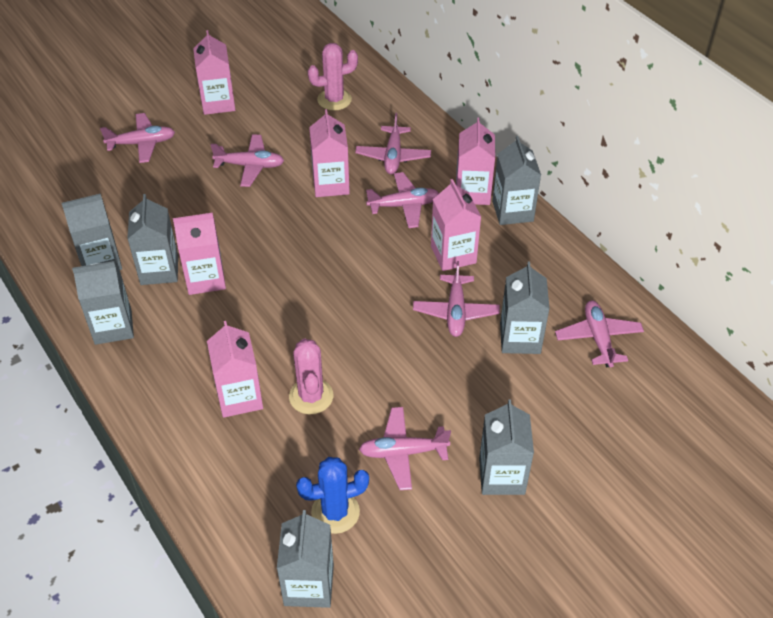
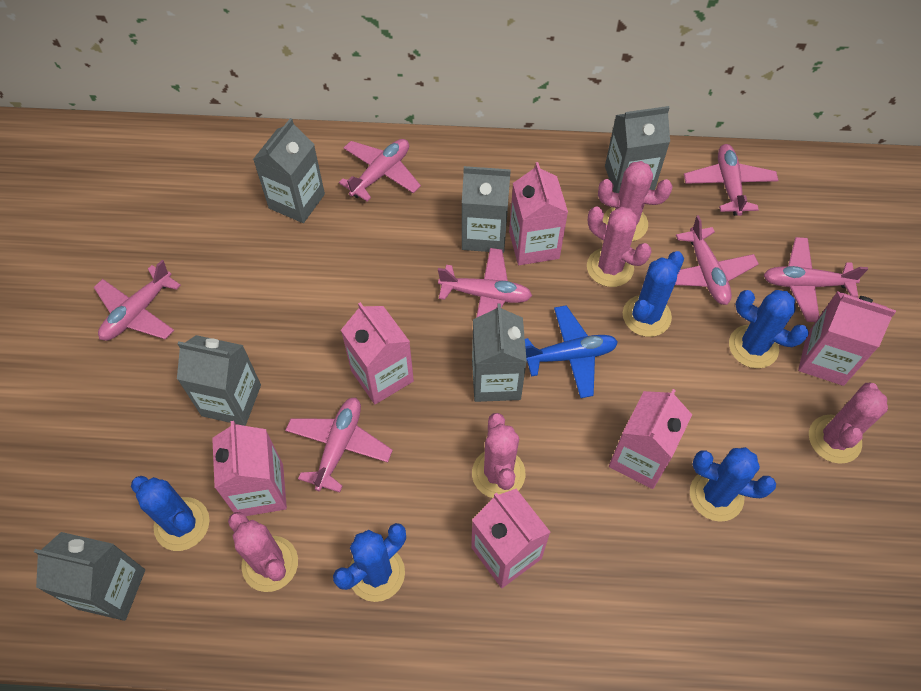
blue cactus: 1 -> 5
blue plane: 0 -> 1
grey carton: 7 -> 6
pink cactus: 2 -> 5

